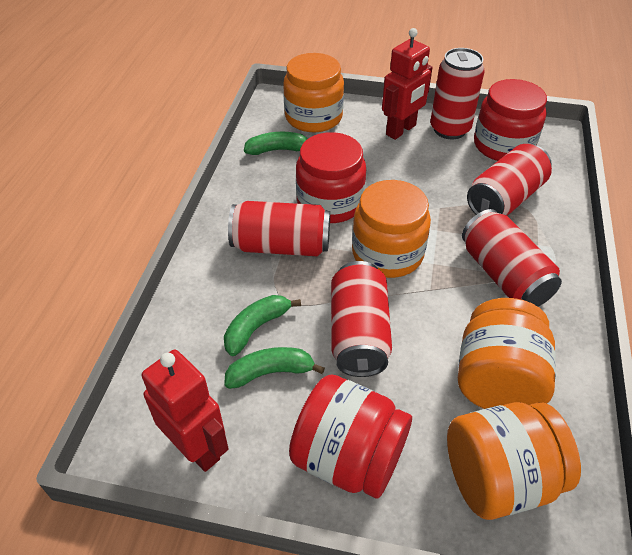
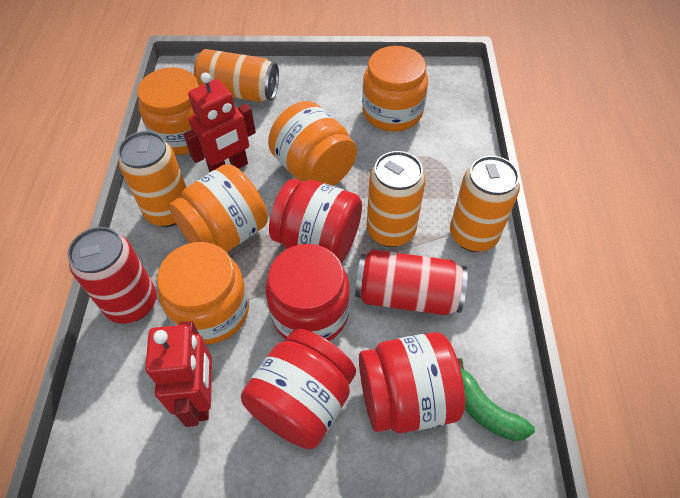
green banana: 3 -> 1
orange can: 0 -> 4
orange jar: 4 -> 5
red can: 5 -> 2
red jar: 3 -> 4

